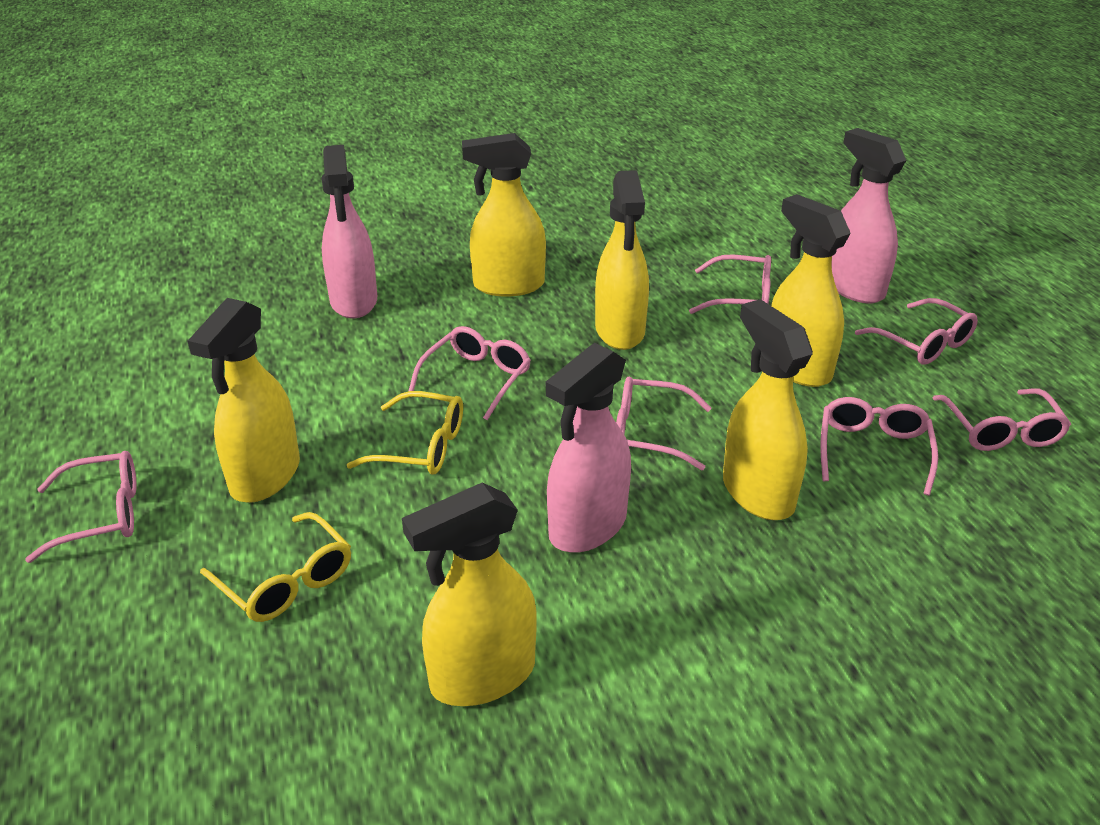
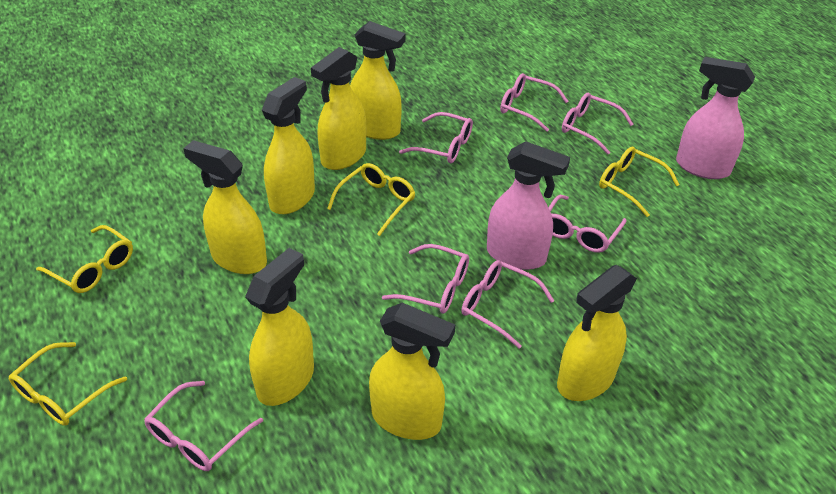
pink spray bottle: 3 -> 2
yellow glasses: 2 -> 4
yellow spray bottle: 6 -> 7

